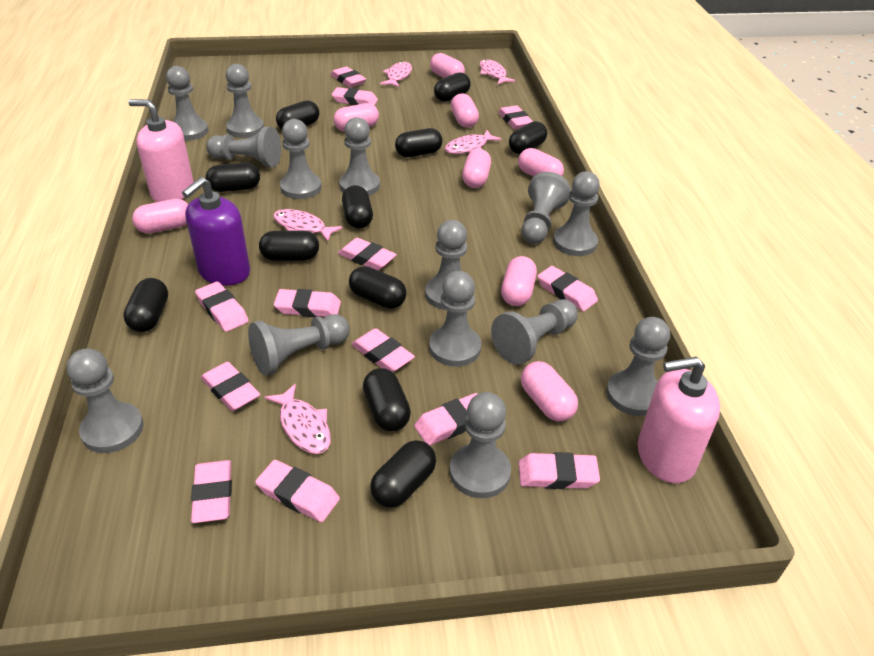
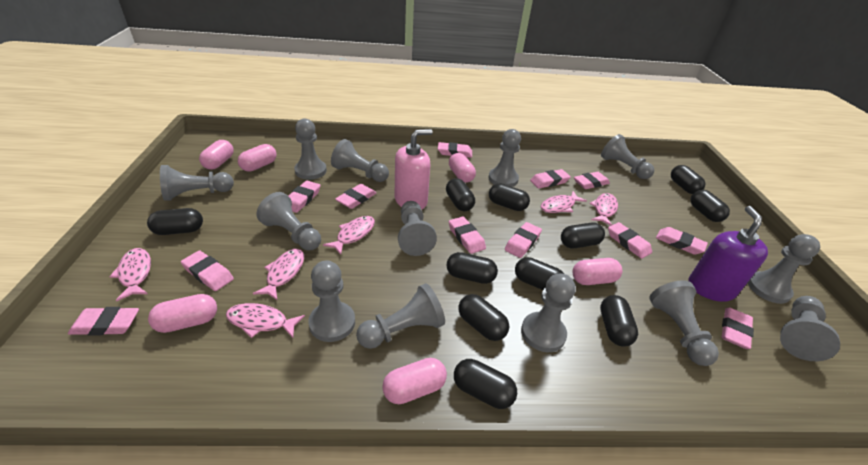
grey pawn: 14 -> 13
pink capsule: 8 -> 6
pink eraser: 13 -> 12
pink fish: 5 -> 6
pink soap dispenser: 2 -> 1

